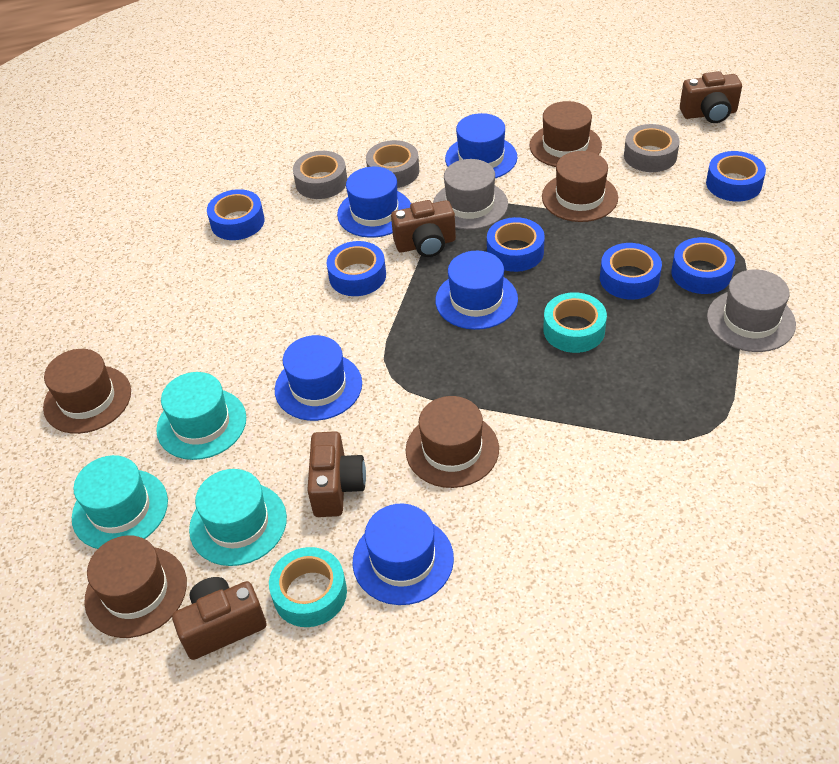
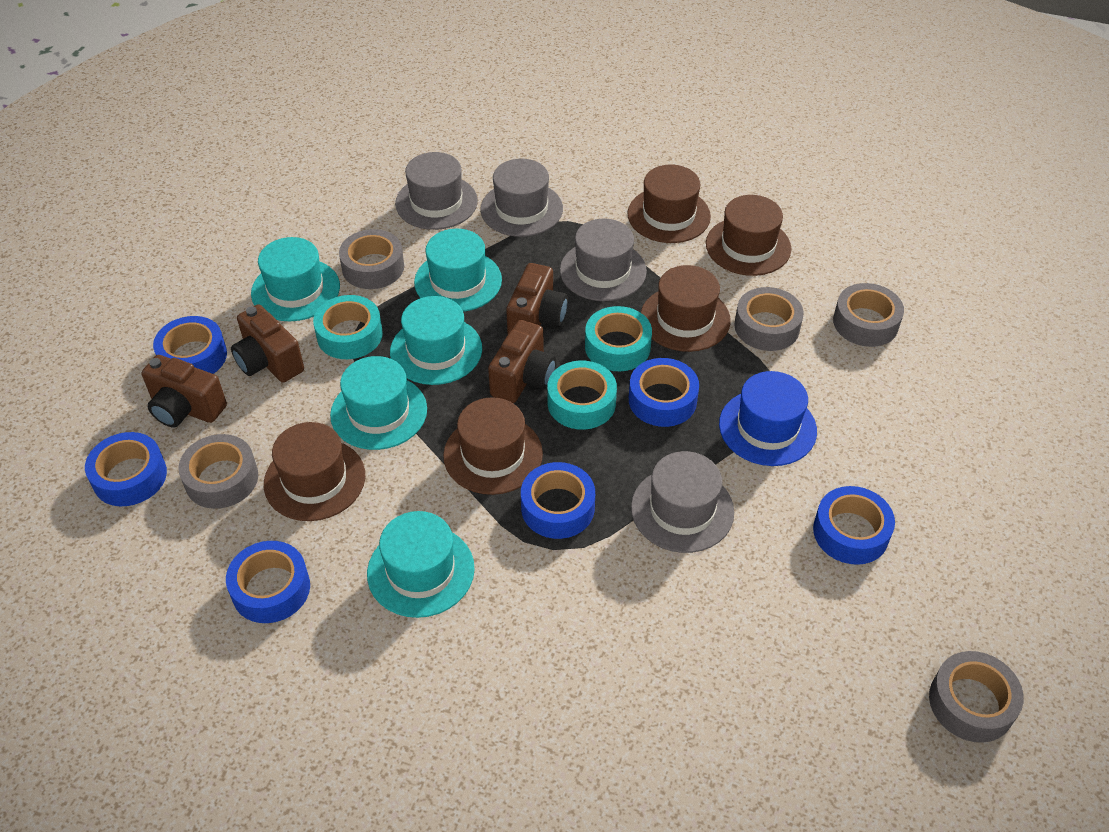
blue hat: 5 -> 1
grey hat: 2 -> 4
grey tape: 3 -> 5
turquoise hat: 3 -> 5
turquoise tape: 2 -> 3

